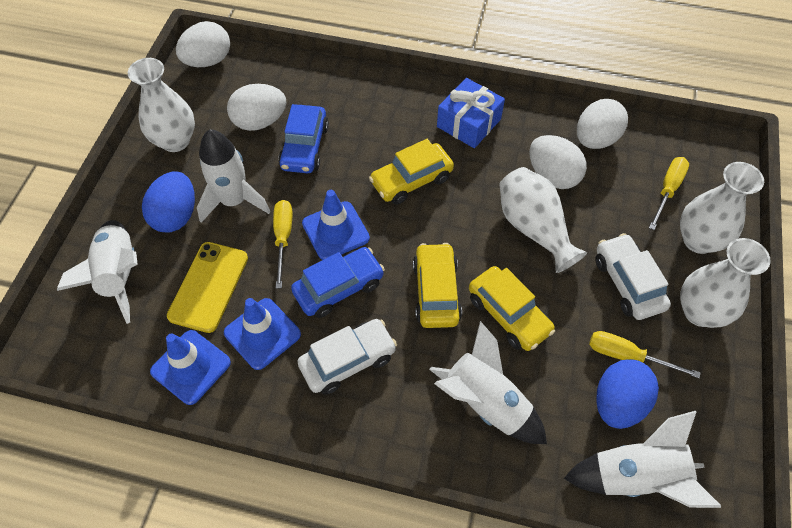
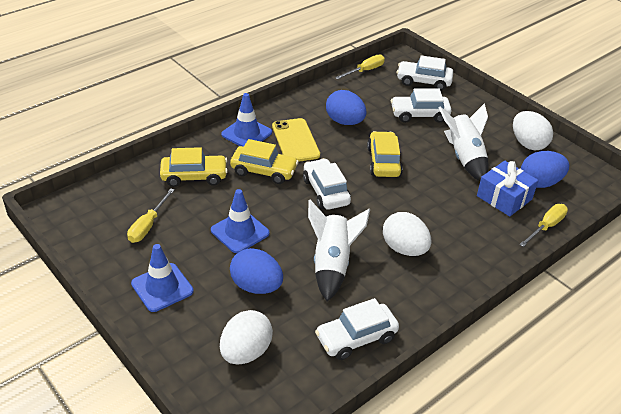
blue car: 2 -> 0
blue egg: 2 -> 3
white car: 2 -> 4
white egg: 4 -> 3
white rocket: 4 -> 2
white vase: 4 -> 0

